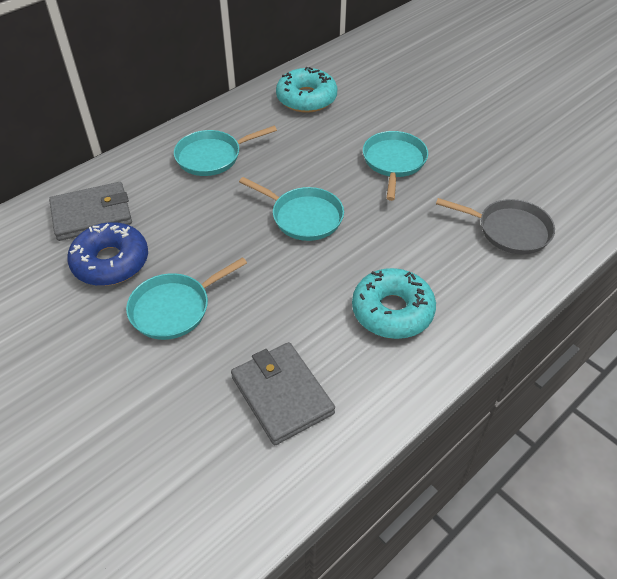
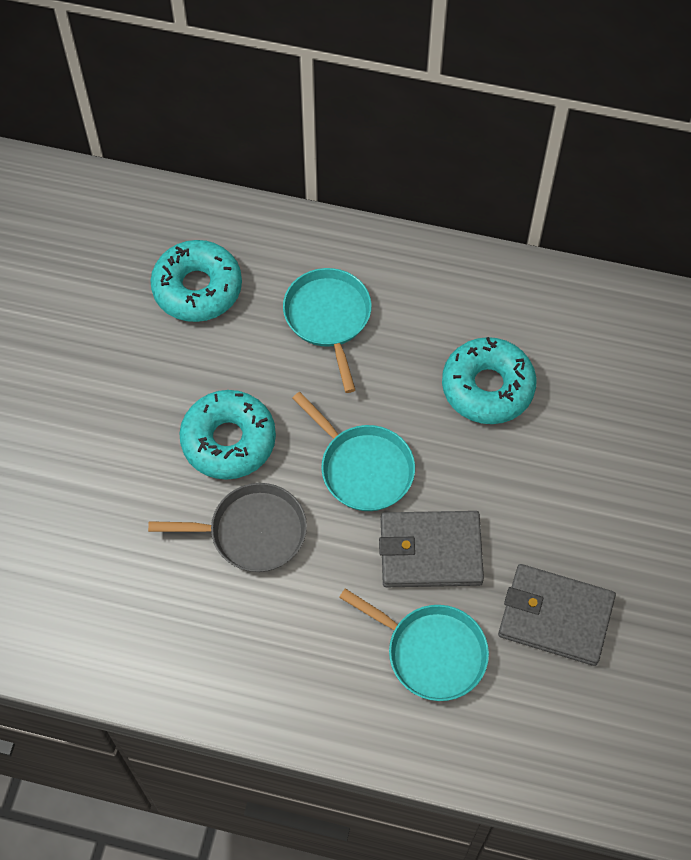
blue donut: 1 -> 0
turquoise donut: 2 -> 3
turquoise pan: 4 -> 3

